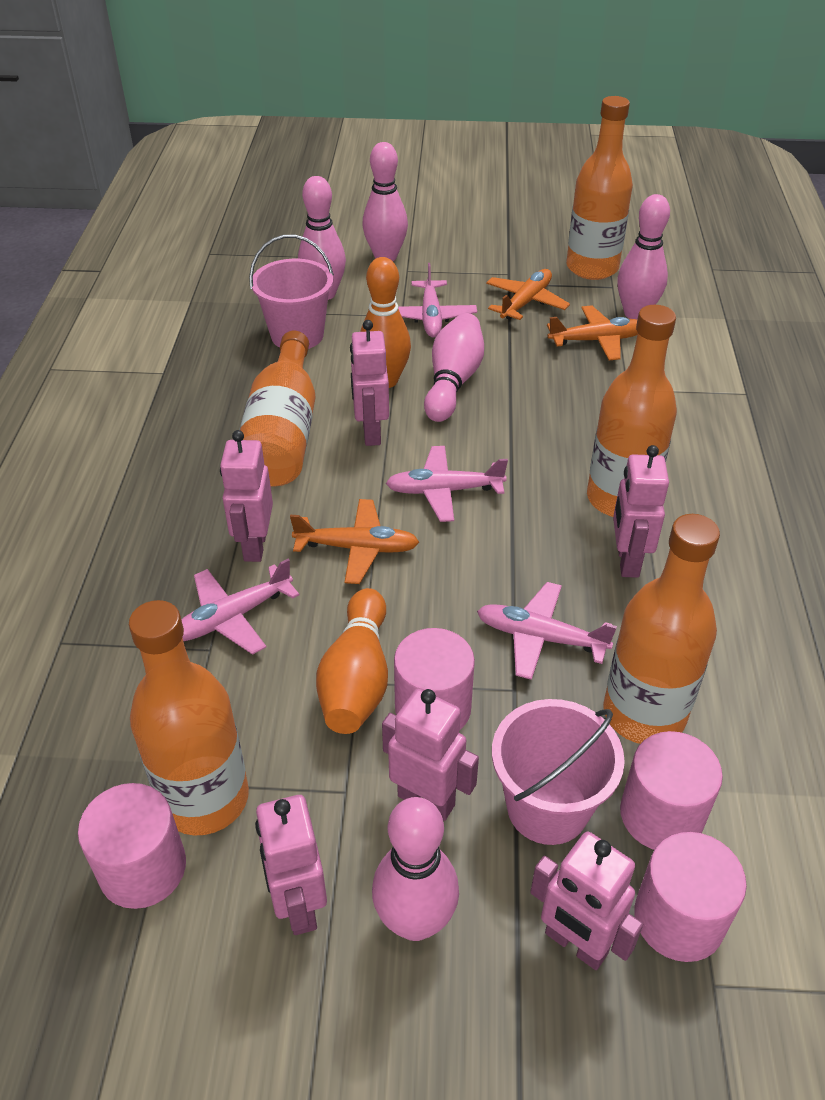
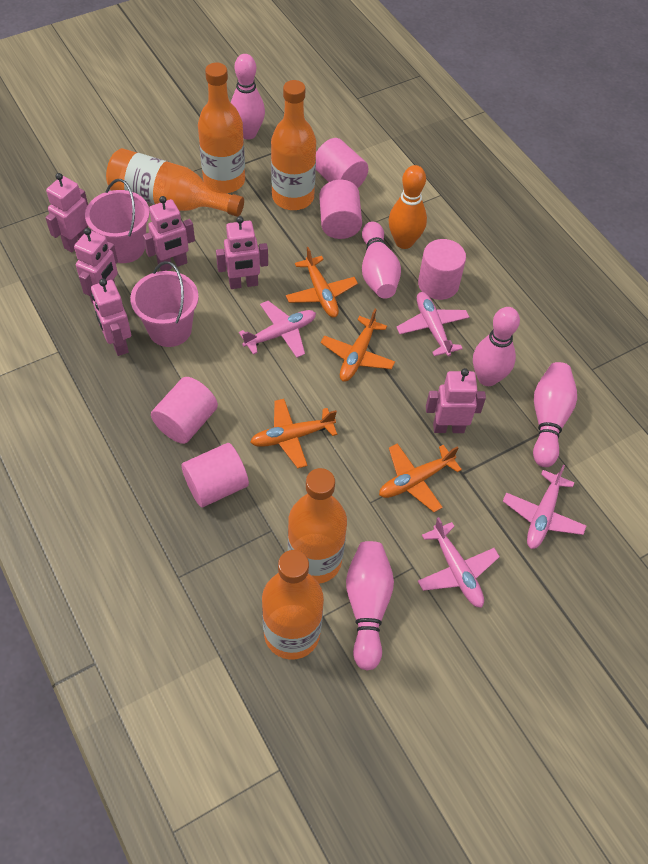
orange bowling pin: 2 -> 1
orange plane: 3 -> 4
pink cylinder: 4 -> 5

